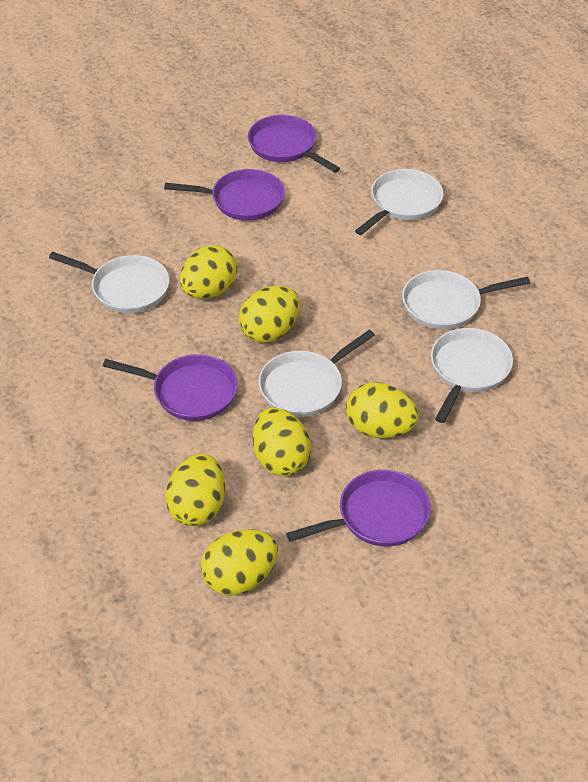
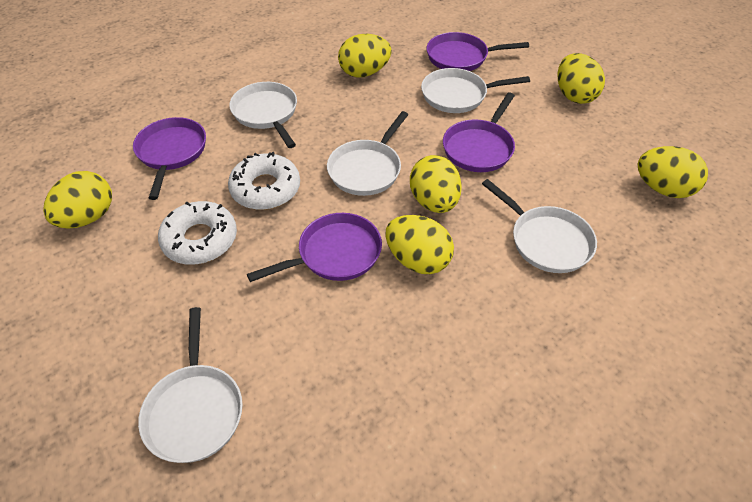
white donut: 0 -> 2

